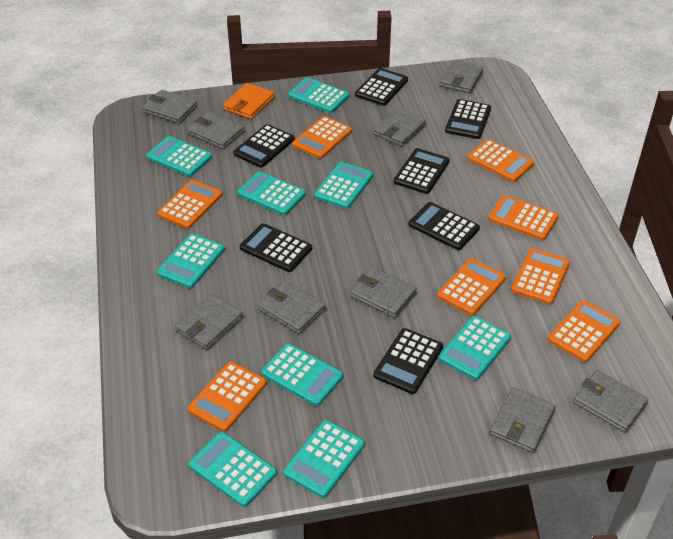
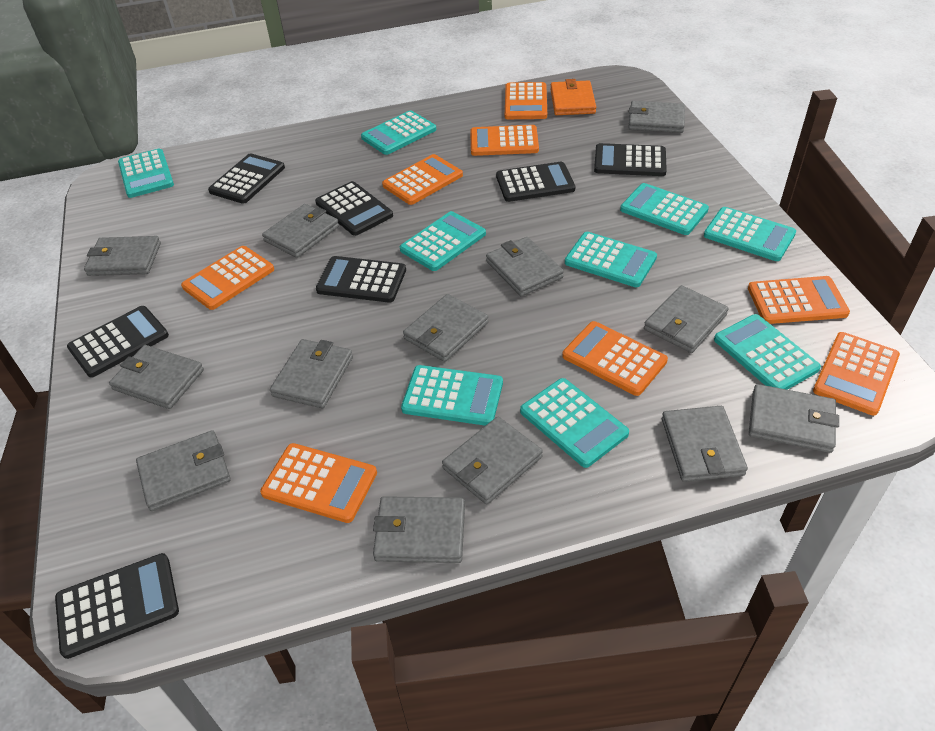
grey wallet: 9 -> 13

